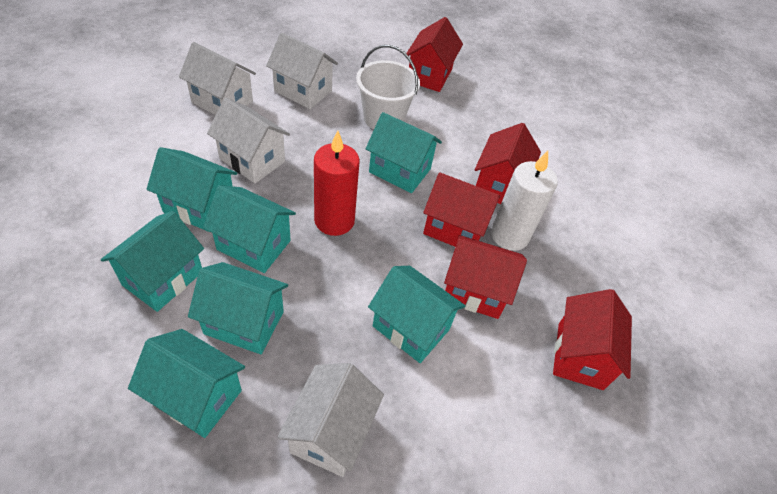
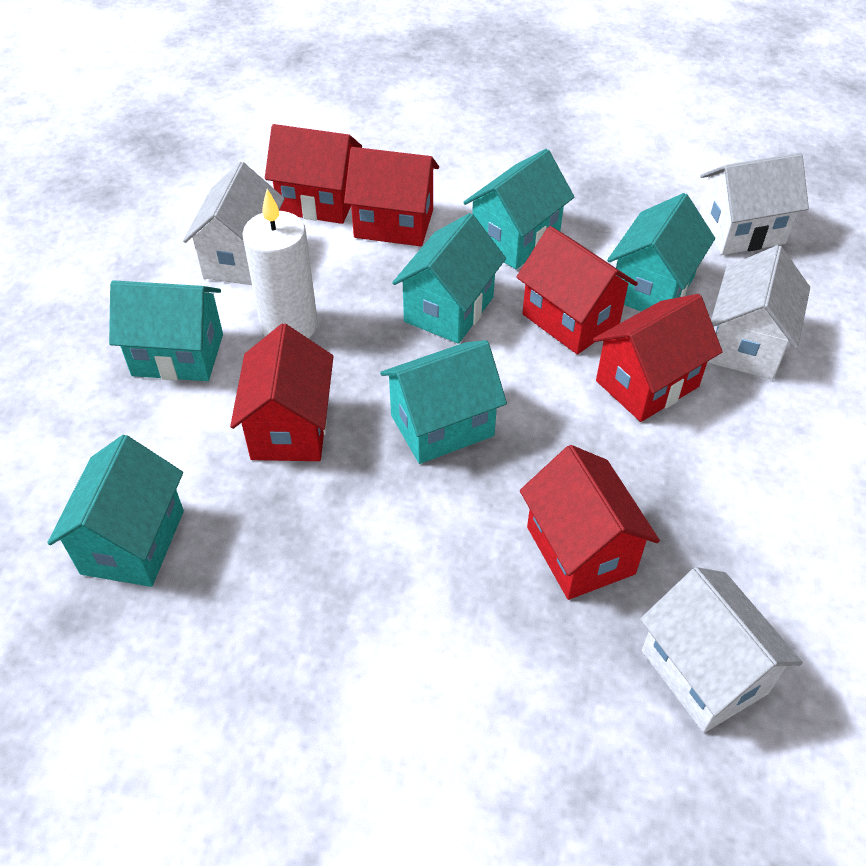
red candle: 1 -> 0
red house: 5 -> 6
turquoise house: 7 -> 6
white bucket: 1 -> 0

